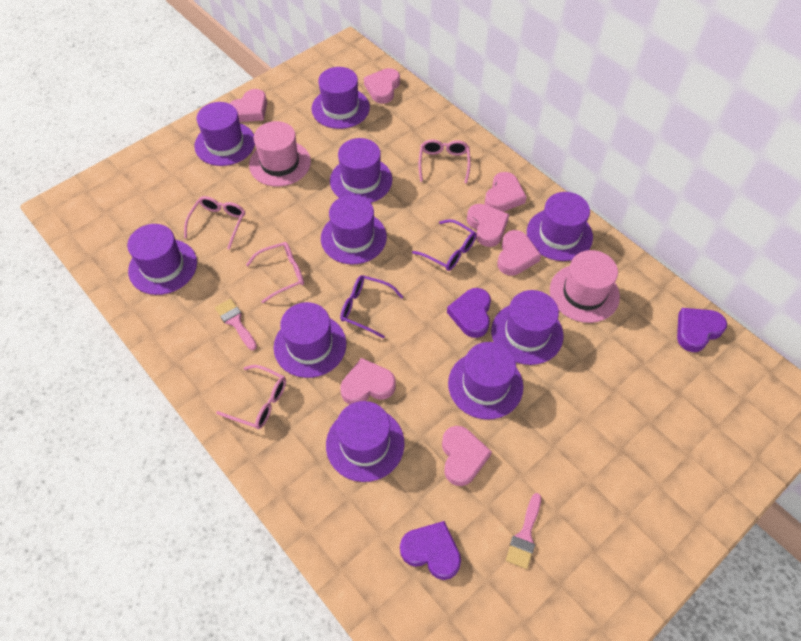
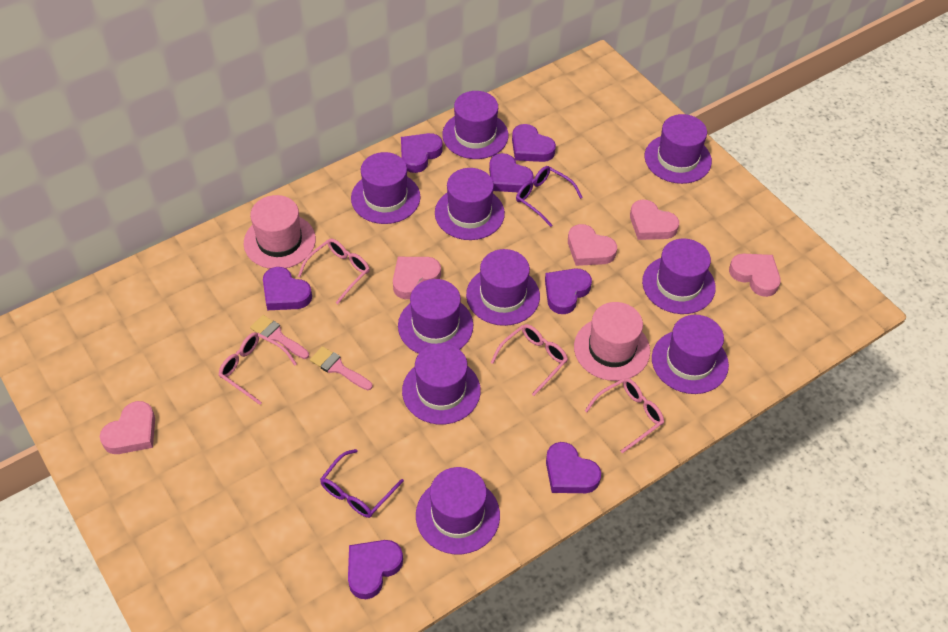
pink heart: 7 -> 5
purple heart: 3 -> 7

